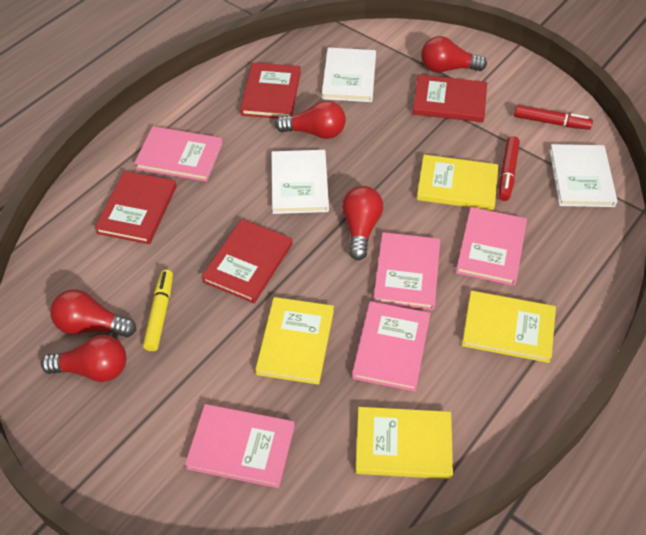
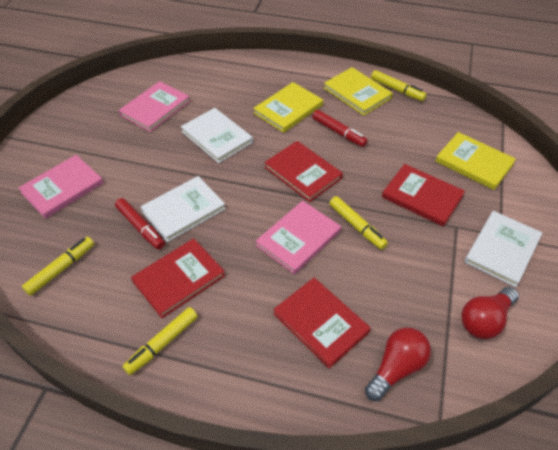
pink book: 5 -> 3
red light bulb: 5 -> 2
yellow book: 4 -> 3
yellow marker: 1 -> 4

